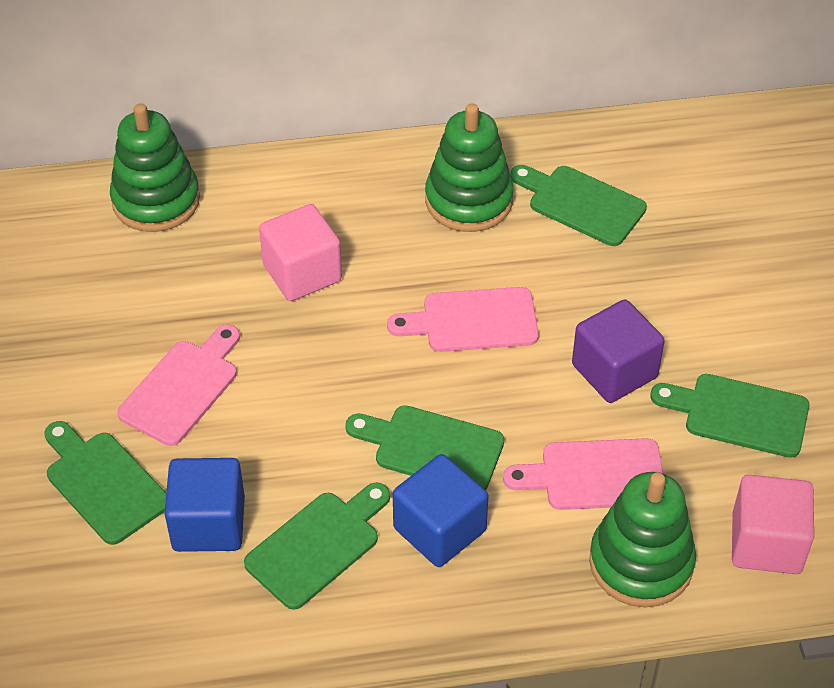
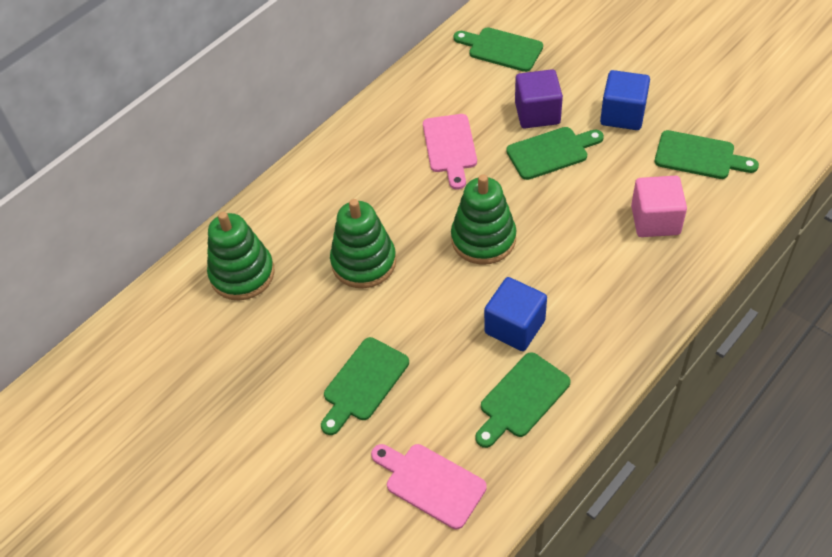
pink cube: 2 -> 1
pink cutting board: 3 -> 2

